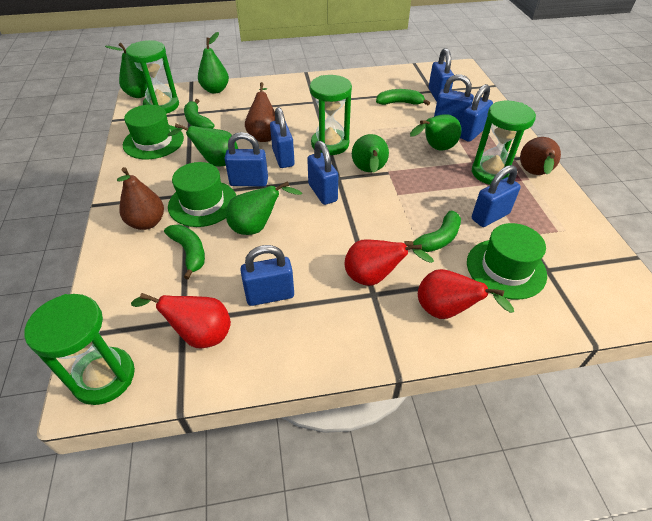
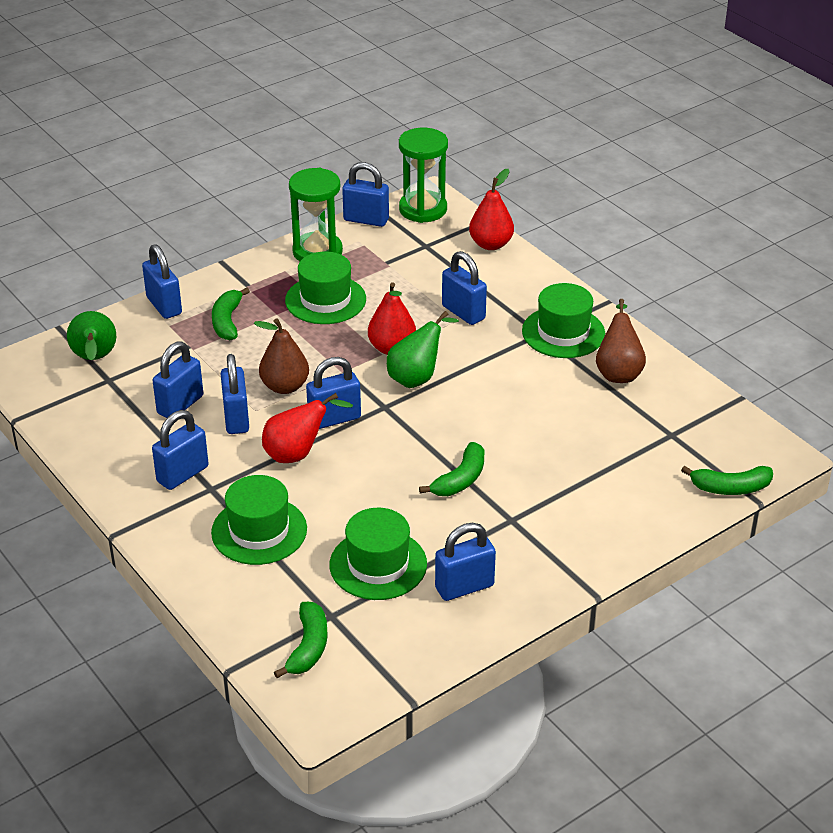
brown pear: 3 -> 2
green hat: 3 -> 4
green hourglass: 4 -> 2
green pear: 6 -> 2

